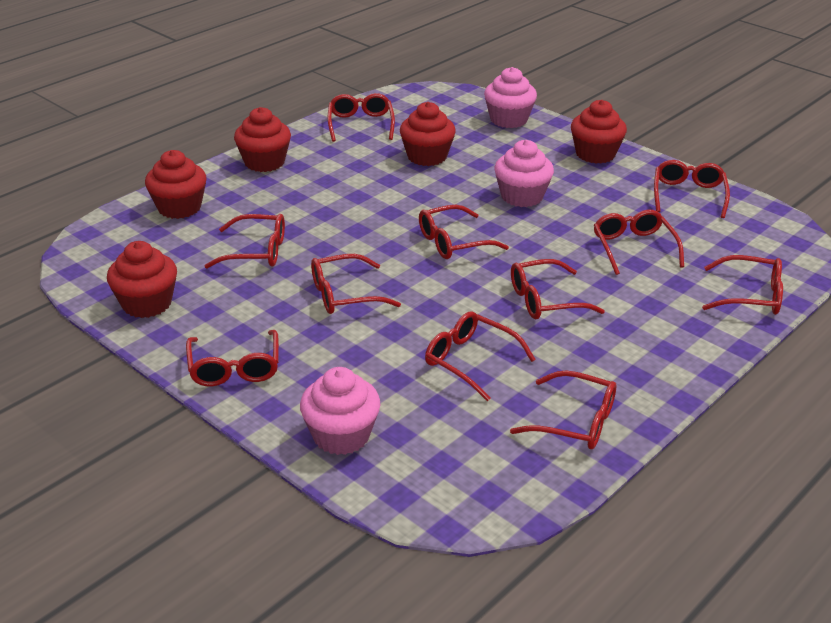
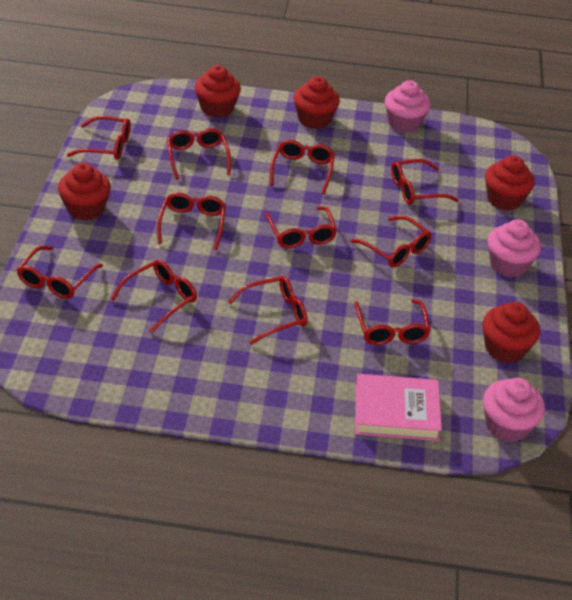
pink book: 0 -> 1

